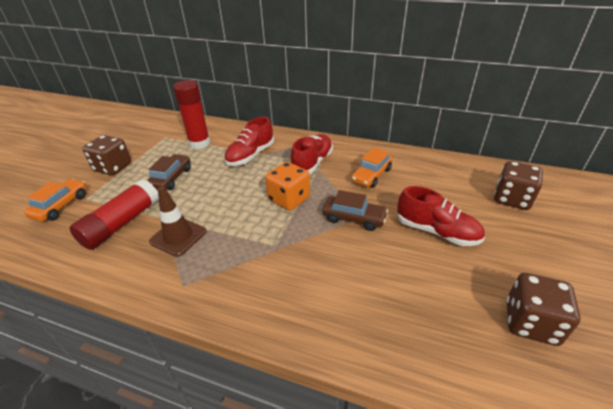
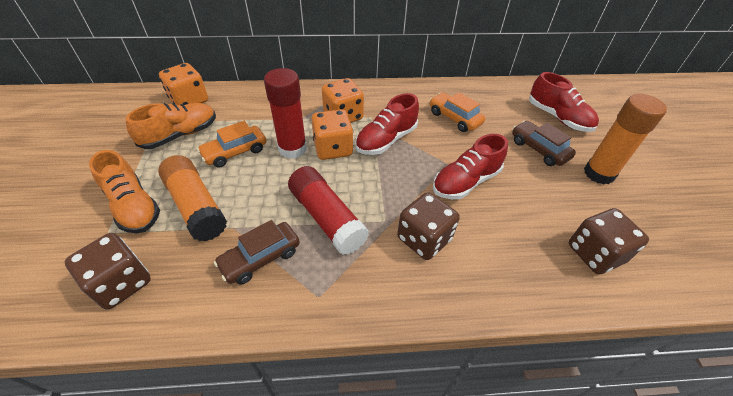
brown traffic cone: 1 -> 0
orange dice: 1 -> 3
orange glue stick: 0 -> 2
orange shoe: 0 -> 2

